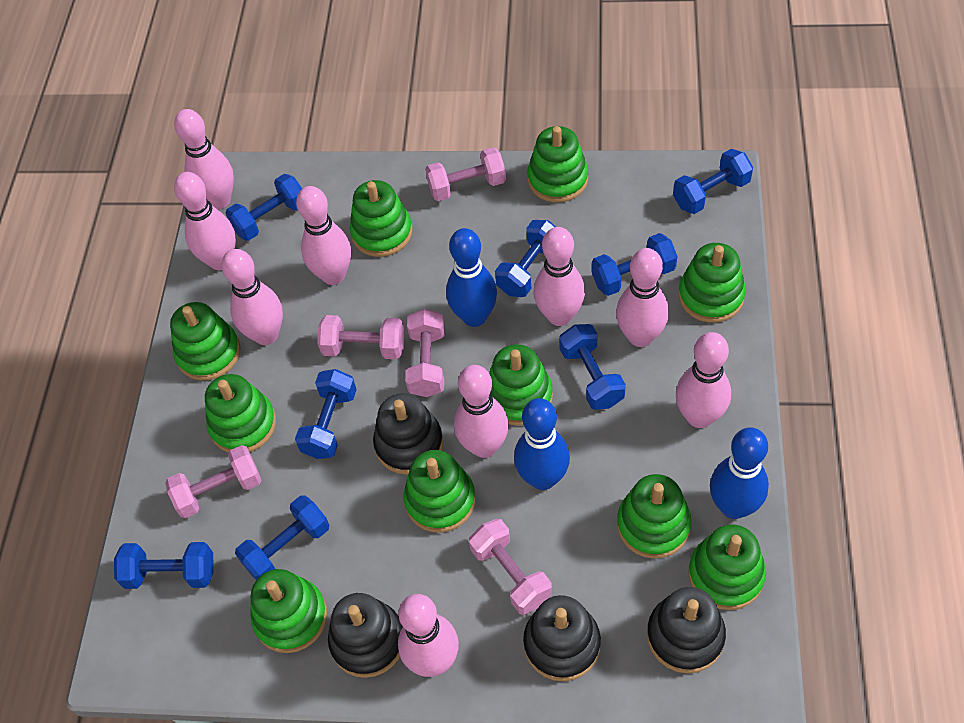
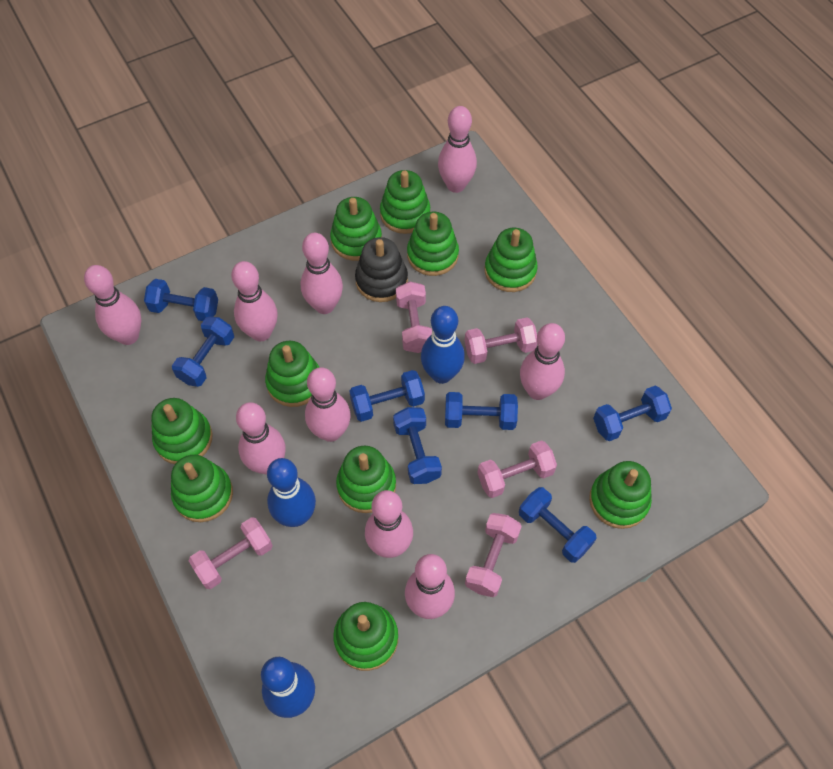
black stacking toy: 4 -> 1
blue dumbbell: 8 -> 7

